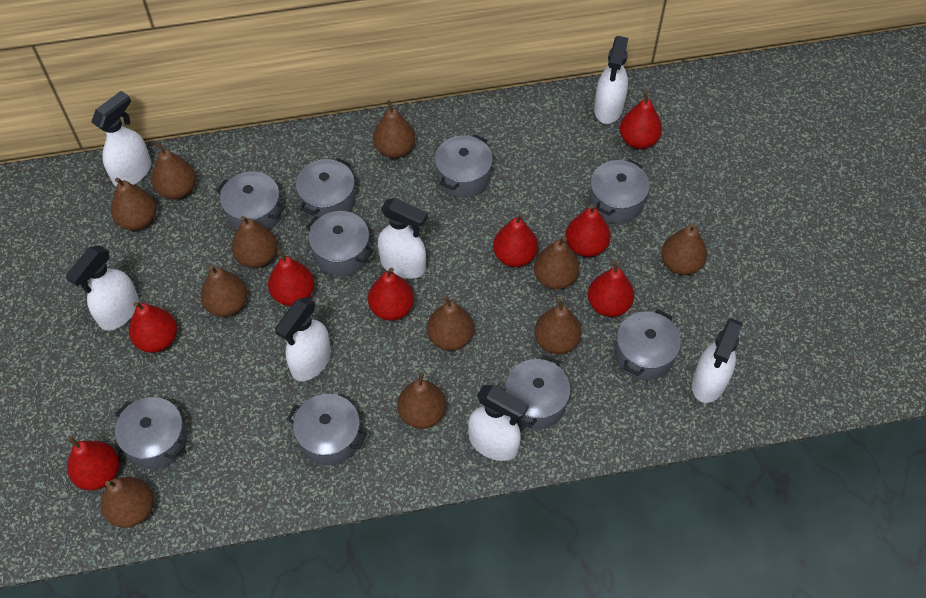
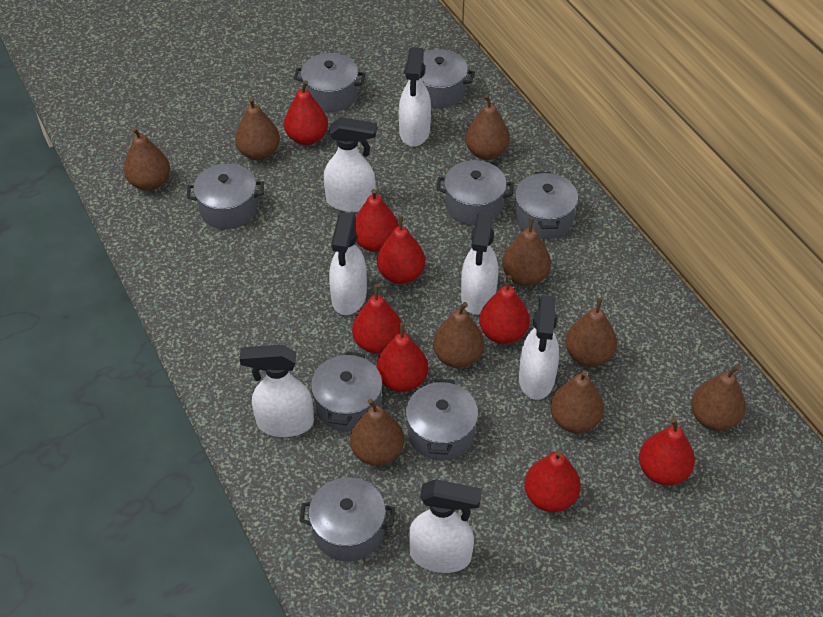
brown pear: 11 -> 9
grey pot: 9 -> 8

